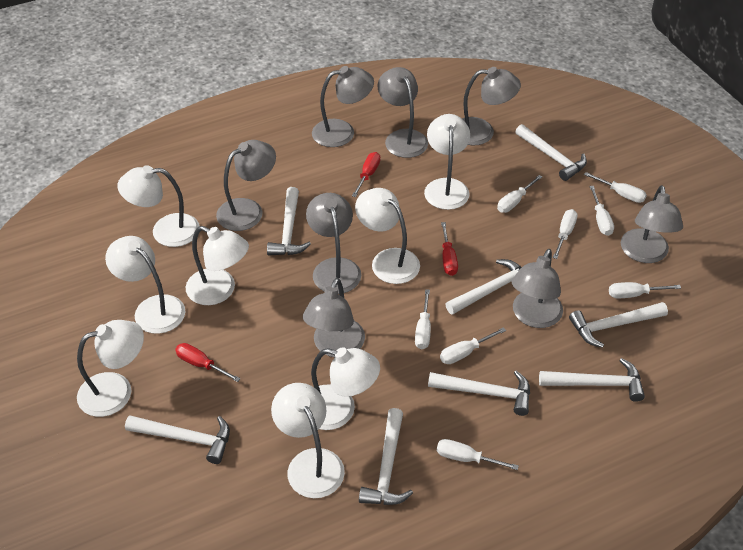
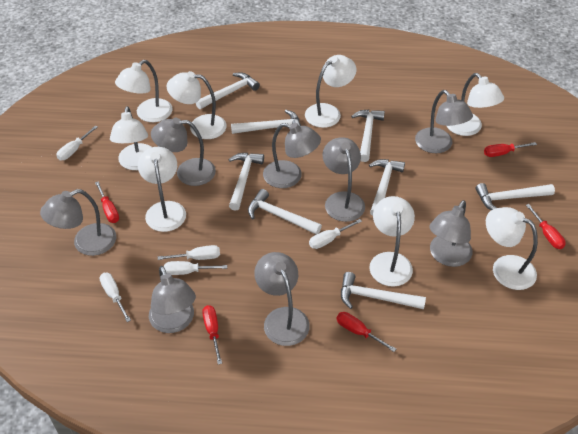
red screwdriver: 3 -> 5
white screwdriver: 8 -> 5

